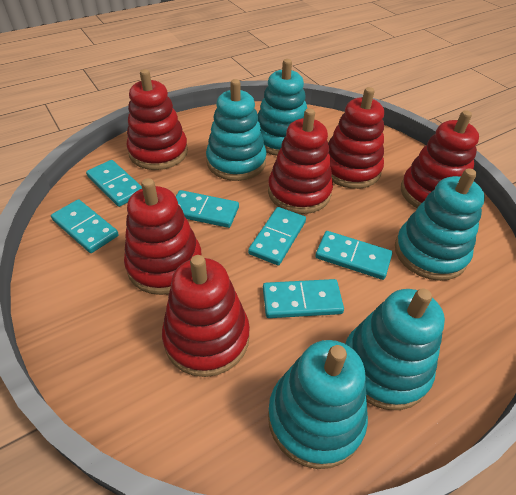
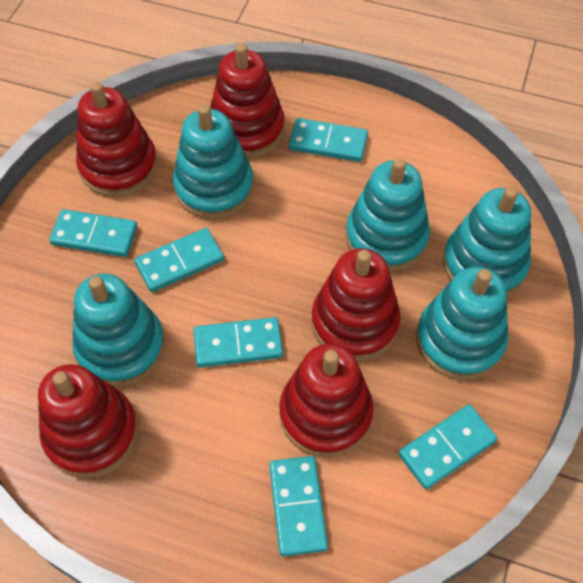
red stacking toy: 6 -> 5

